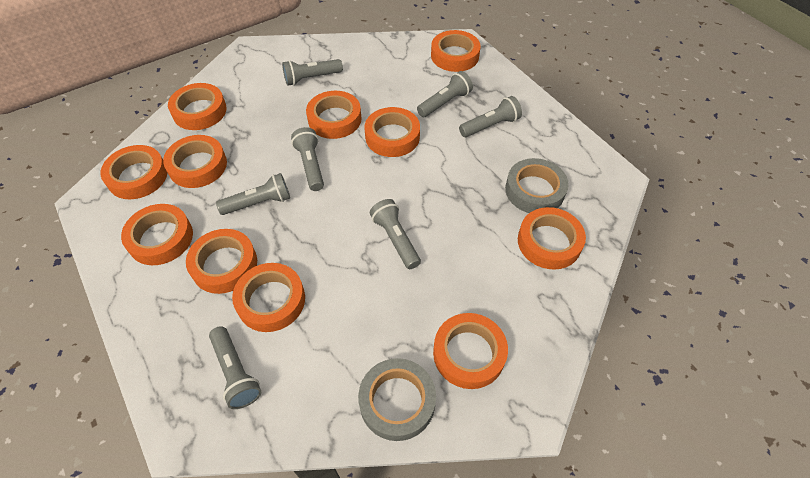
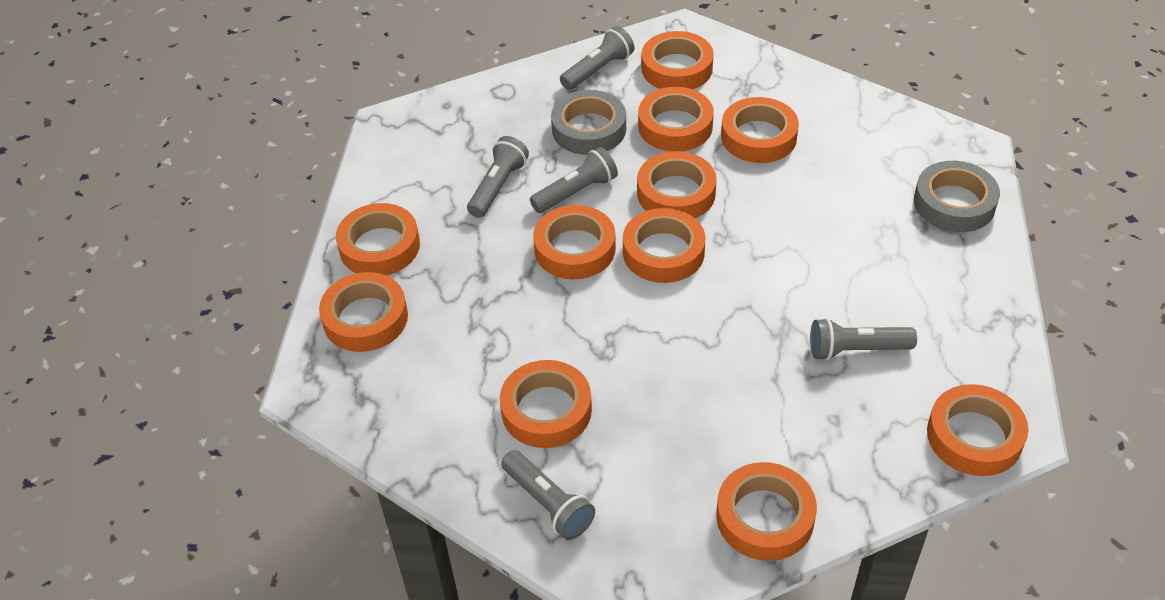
grey flashlight: 7 -> 5

